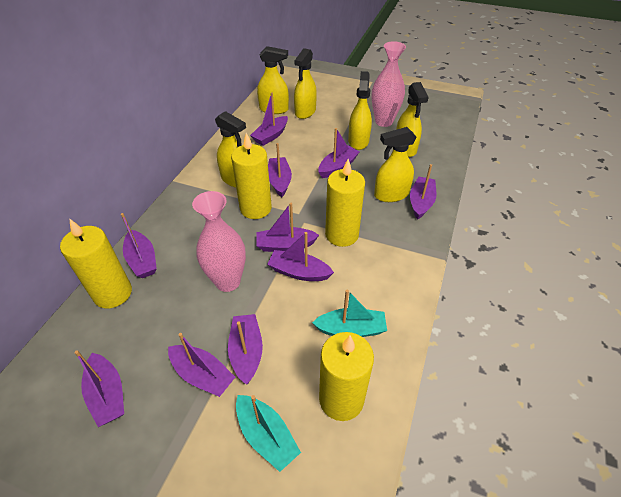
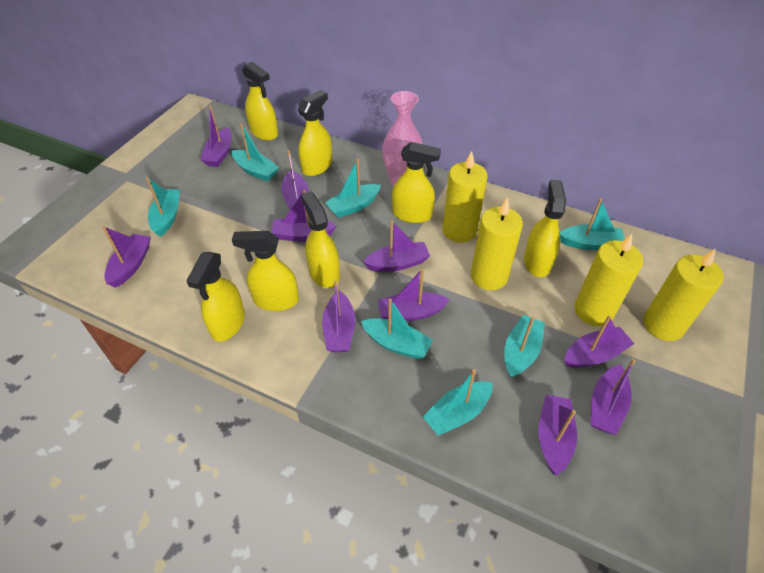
pink vase: 2 -> 1
turquoise boat: 2 -> 7
yellow spray bottle: 6 -> 7

